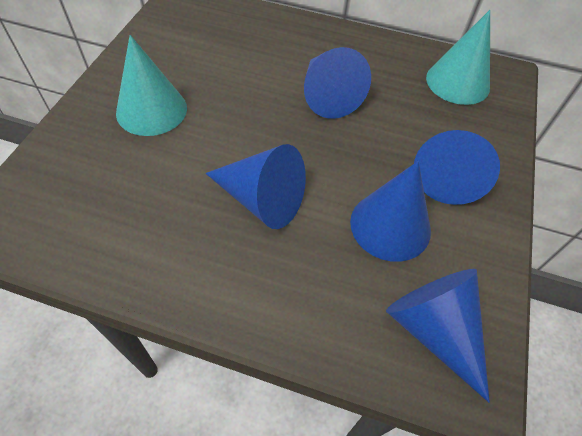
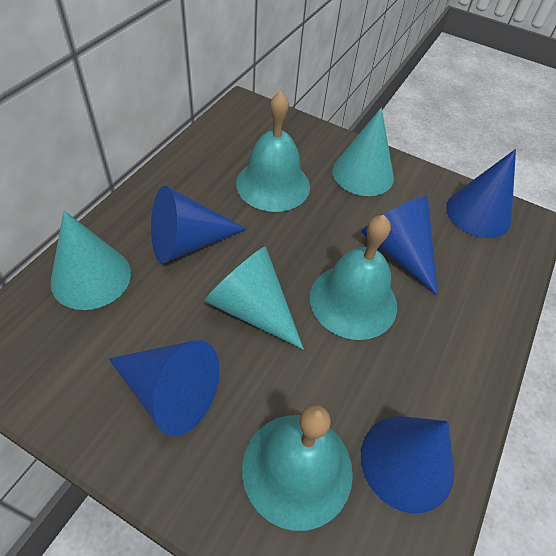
turquoise bell: 0 -> 3
turquoise cone: 2 -> 3

